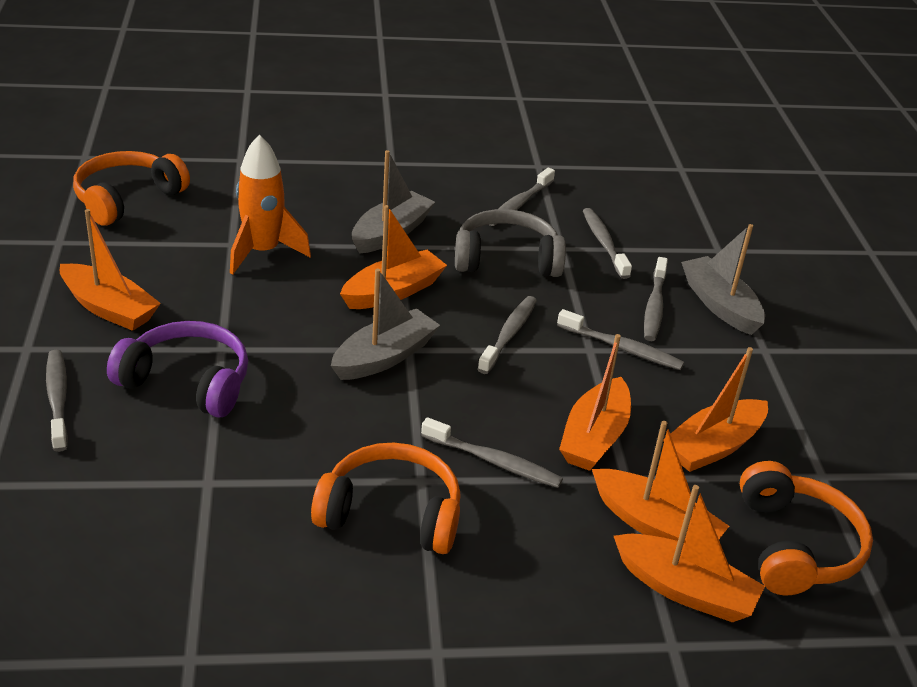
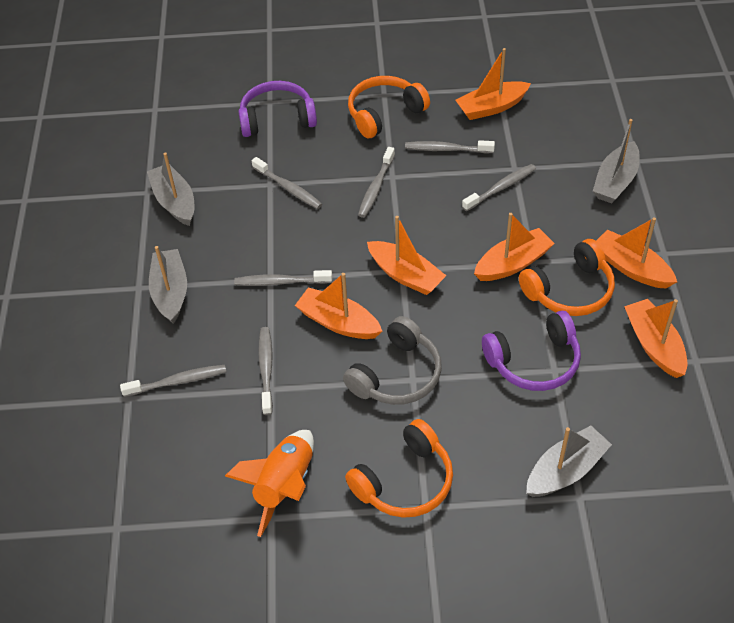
grey boat: 3 -> 4
purple headphones: 1 -> 2

